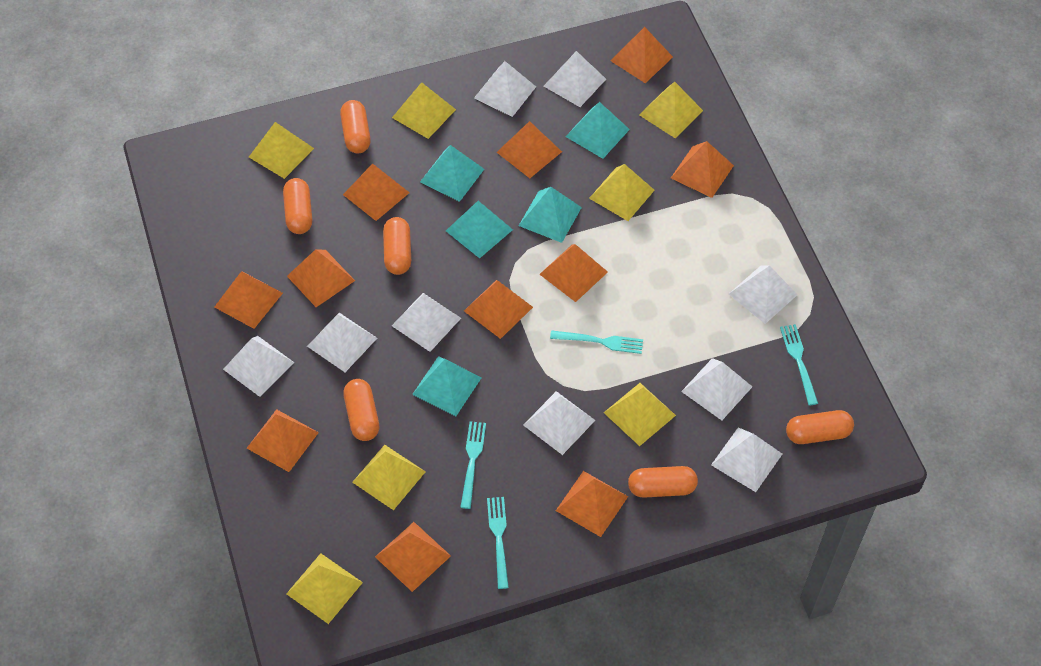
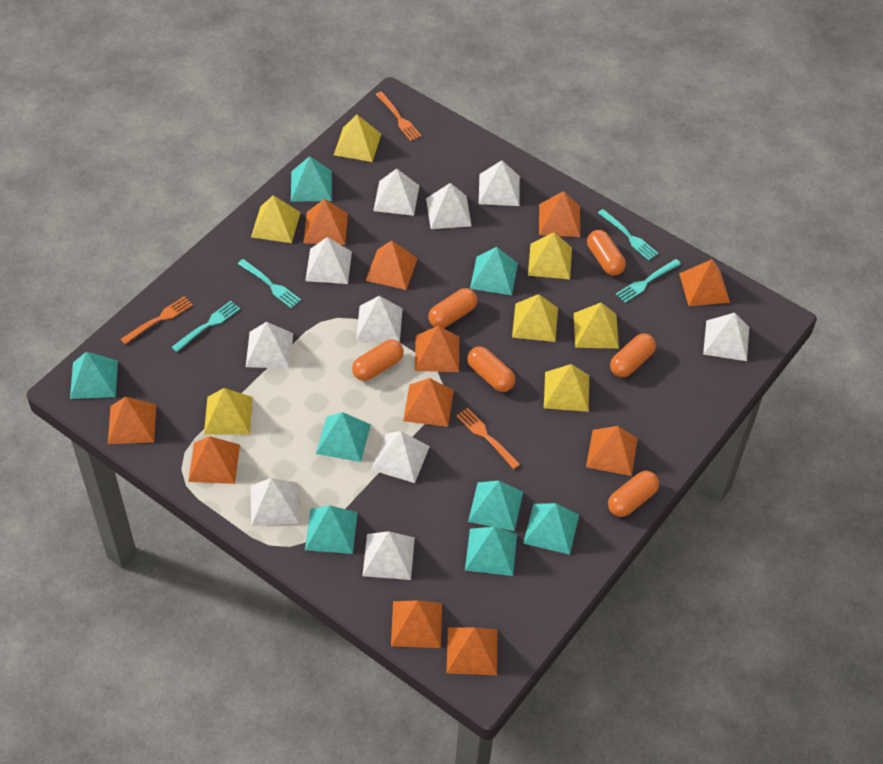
orange fork: 0 -> 3
turquoise pyramid: 5 -> 8
white pyramid: 9 -> 10

